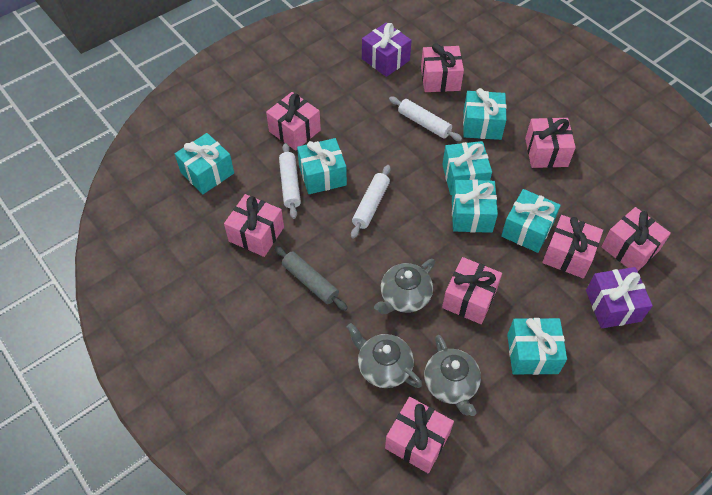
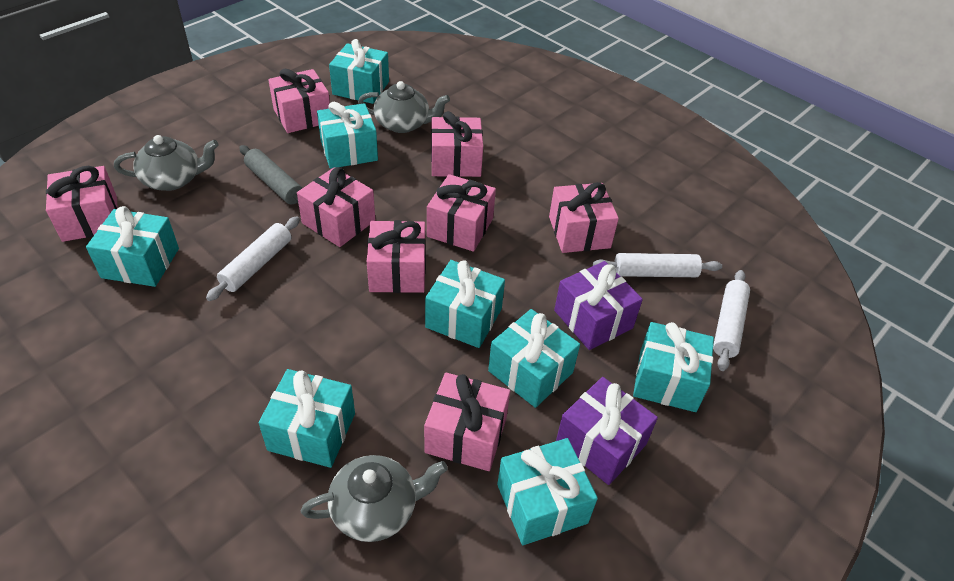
turquoise gift: 7 -> 8

